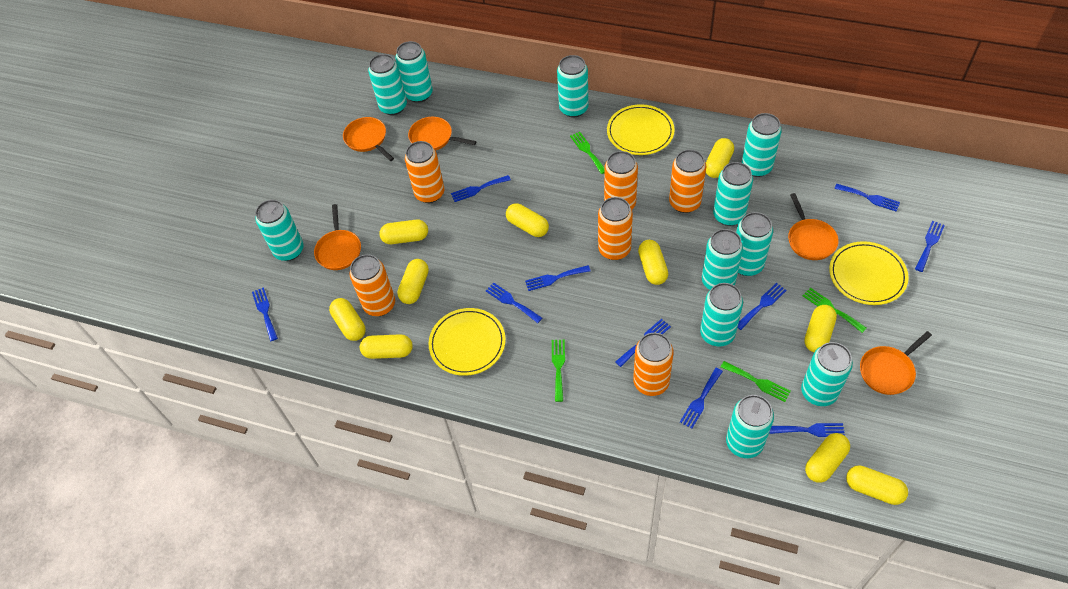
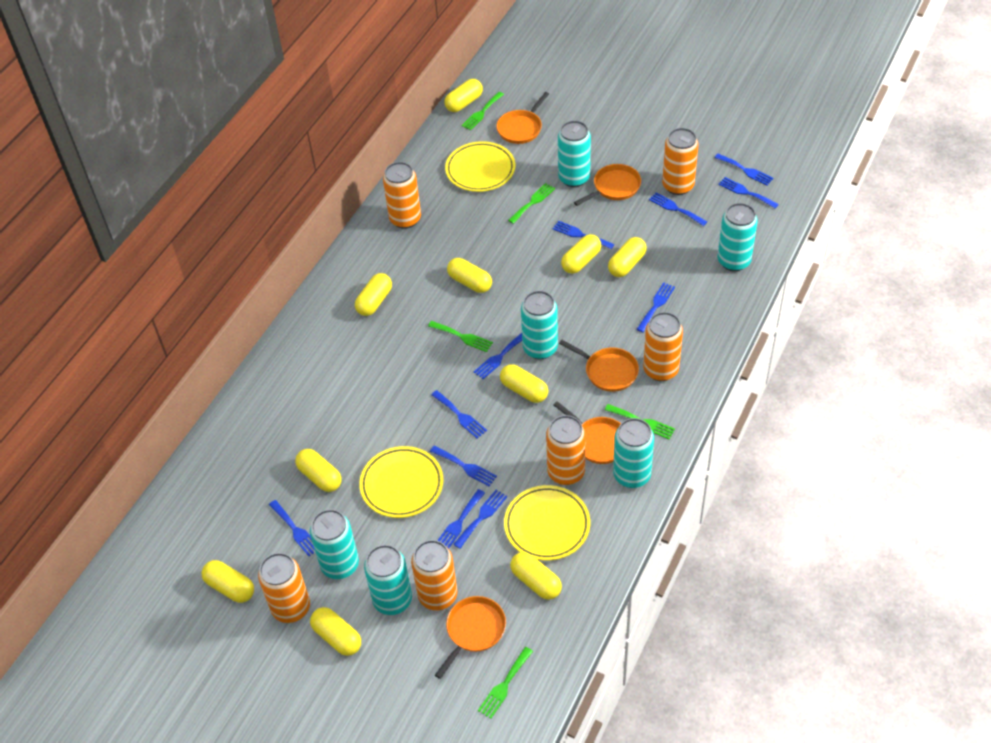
blue fork: 10 -> 11
green fork: 4 -> 5
turquoise can: 11 -> 6

